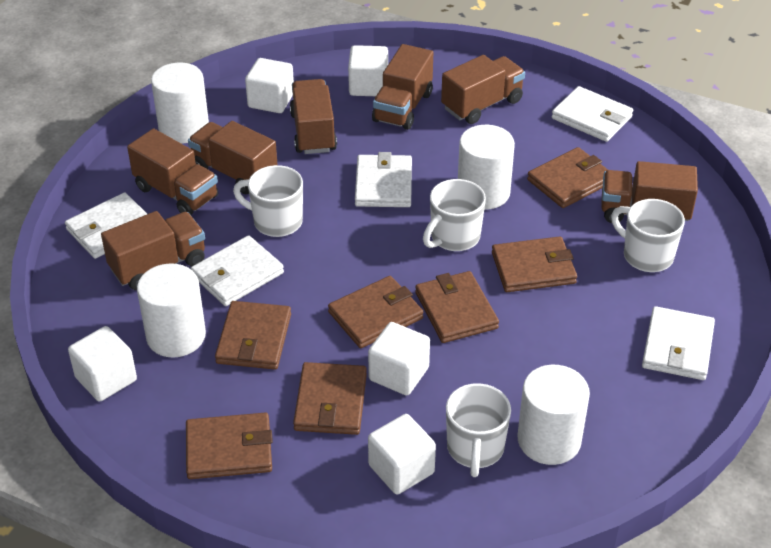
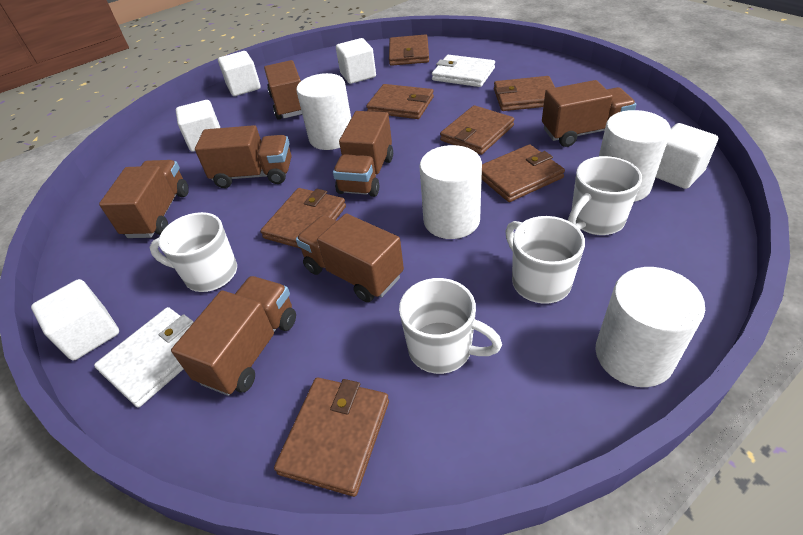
white wallet: 5 -> 2

